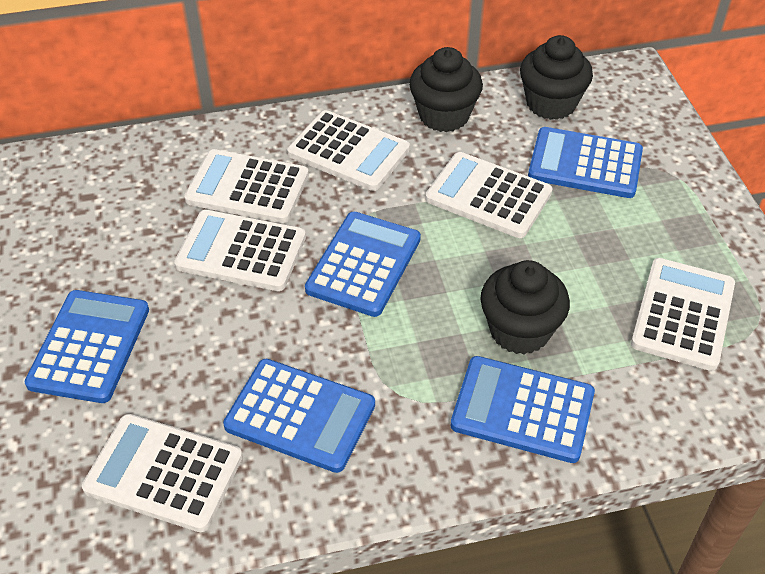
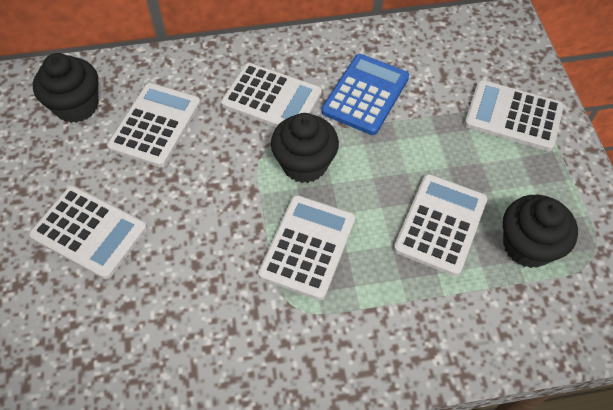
blue calculator: 5 -> 1

